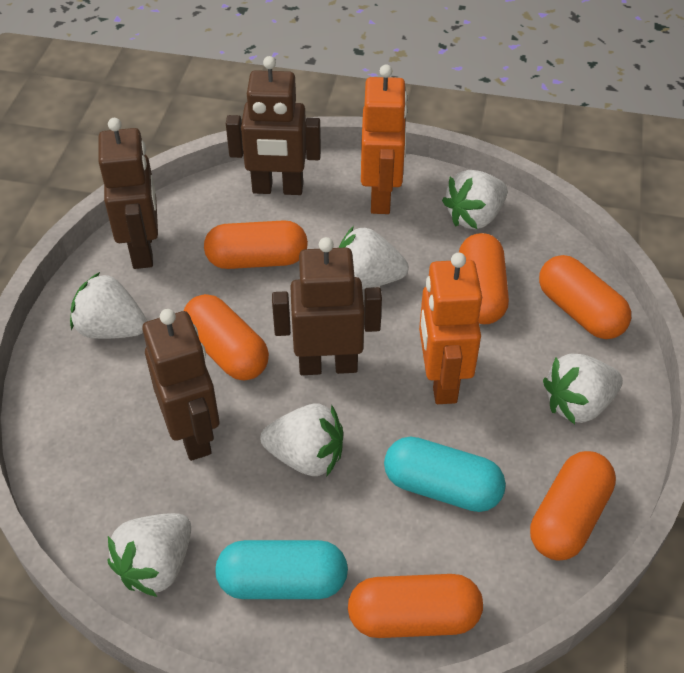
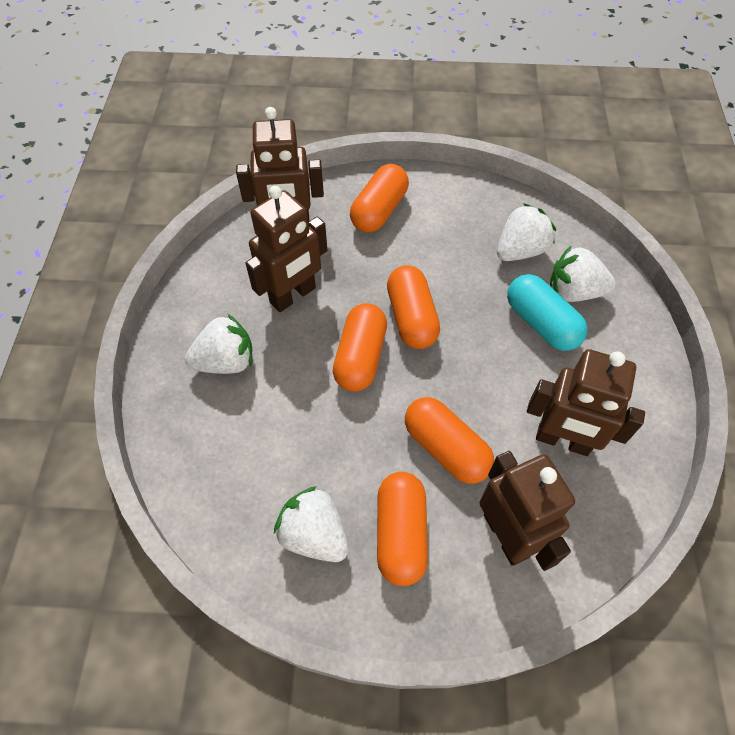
orange capsule: 6 -> 5
orange robot: 2 -> 0
turquoise capsule: 2 -> 1
white strawberry: 6 -> 4

